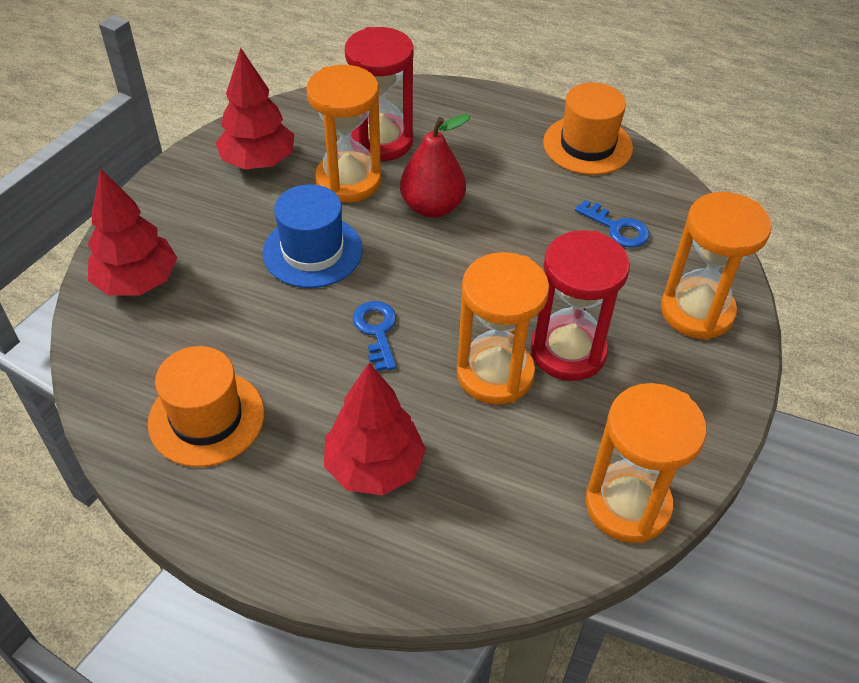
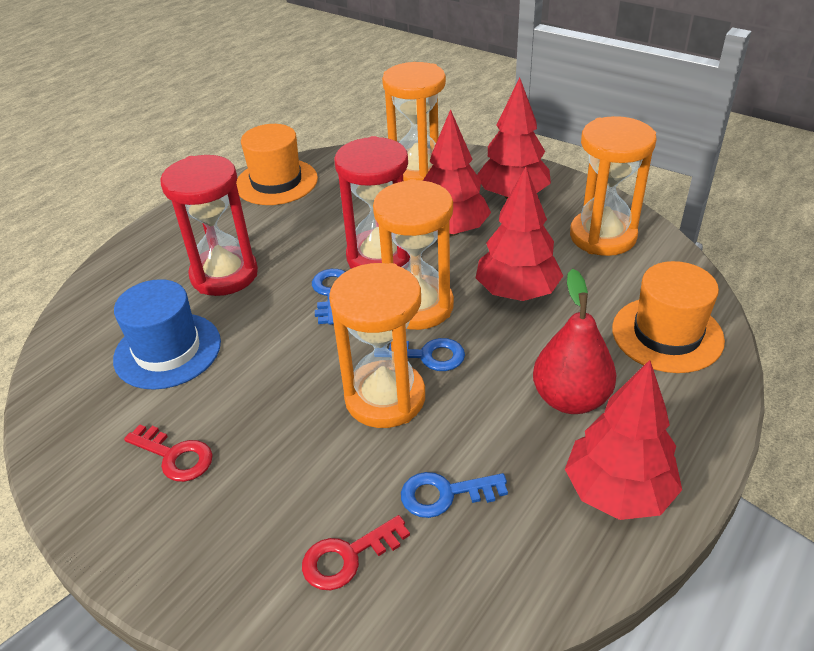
blue key: 2 -> 3
red key: 0 -> 2
red tree: 3 -> 4

